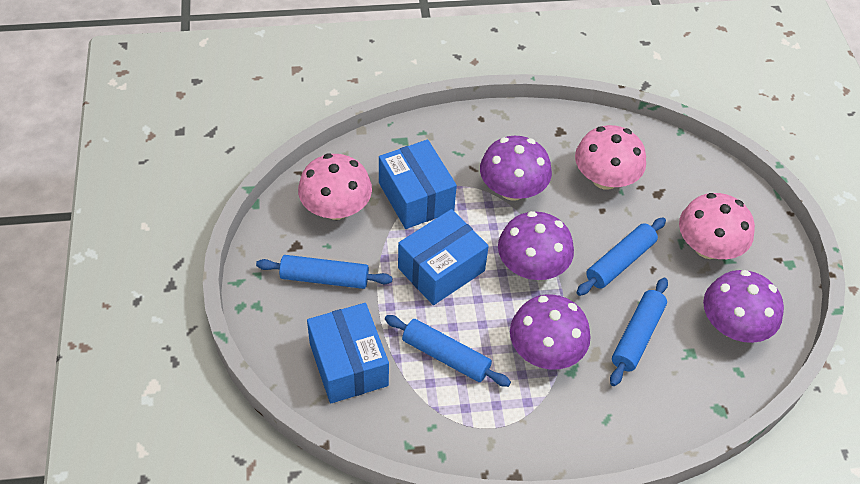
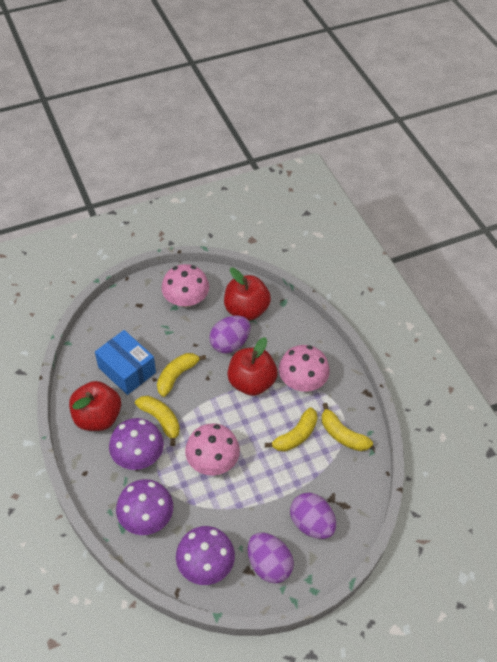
blue box: 3 -> 1
blue rolling pin: 4 -> 0
purple egg: 0 -> 3
purple mushroom: 4 -> 3
red apple: 0 -> 3
yellow banana: 0 -> 4

